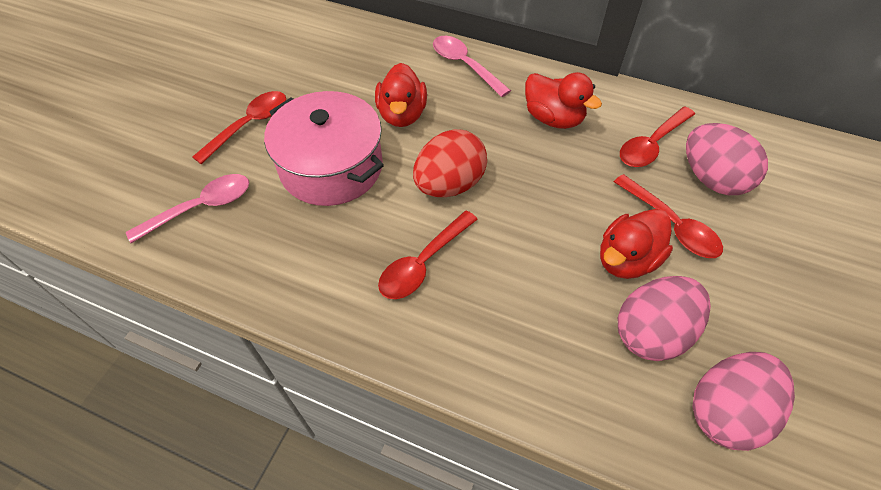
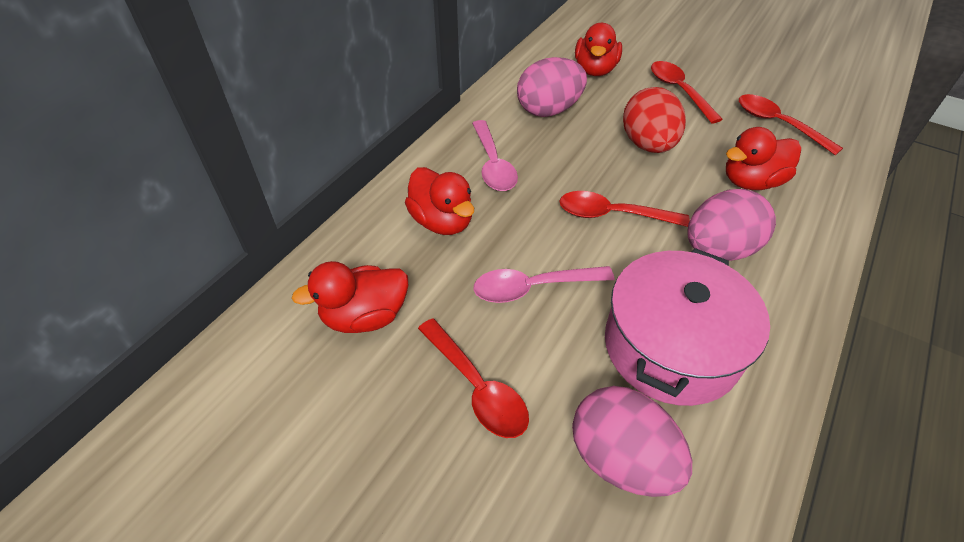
red duck: 3 -> 4

